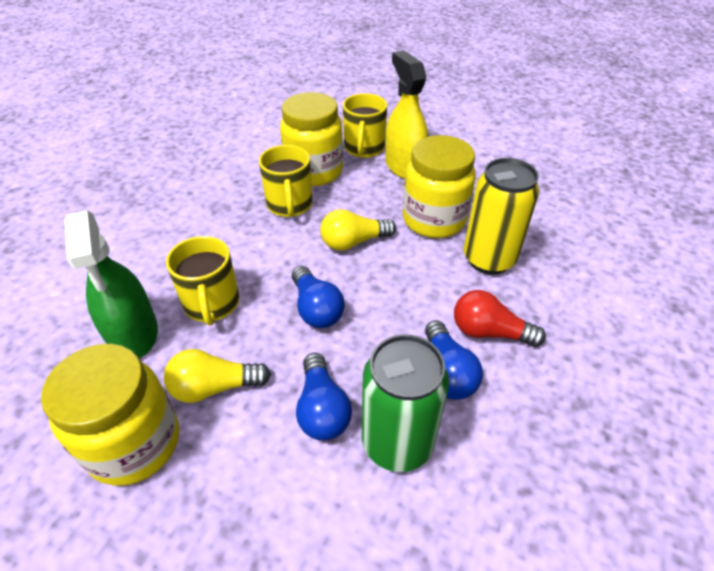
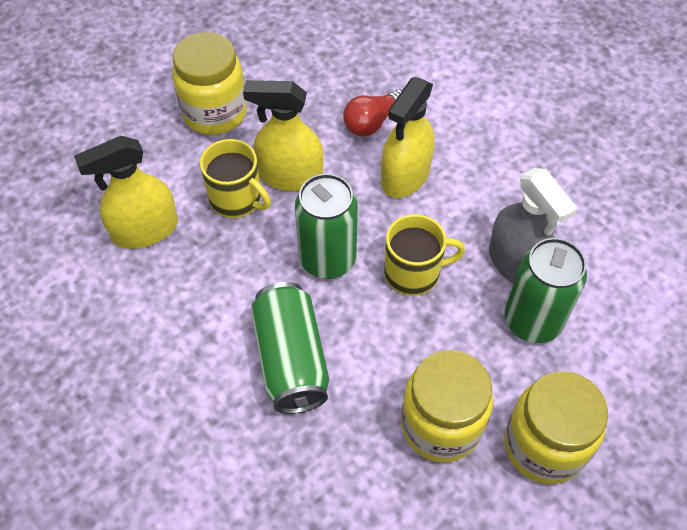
blue light bulb: 3 -> 0
green can: 1 -> 3
green spray bottle: 1 -> 0
grey spray bottle: 0 -> 1
yellow can: 1 -> 0
yellow light bulb: 2 -> 0
yellow mug: 3 -> 2
yellow spray bottle: 1 -> 3

